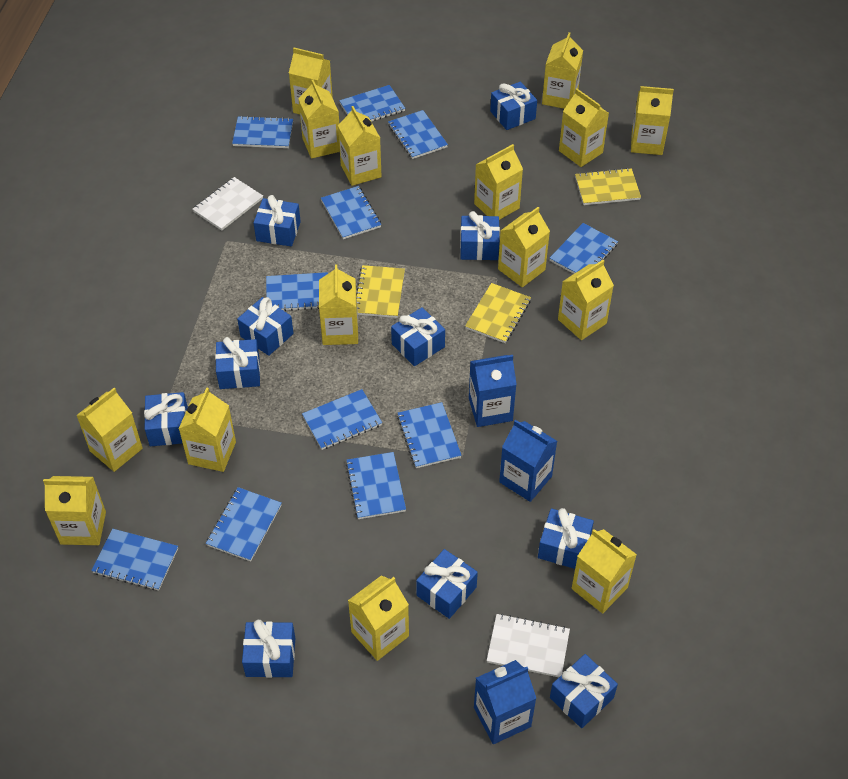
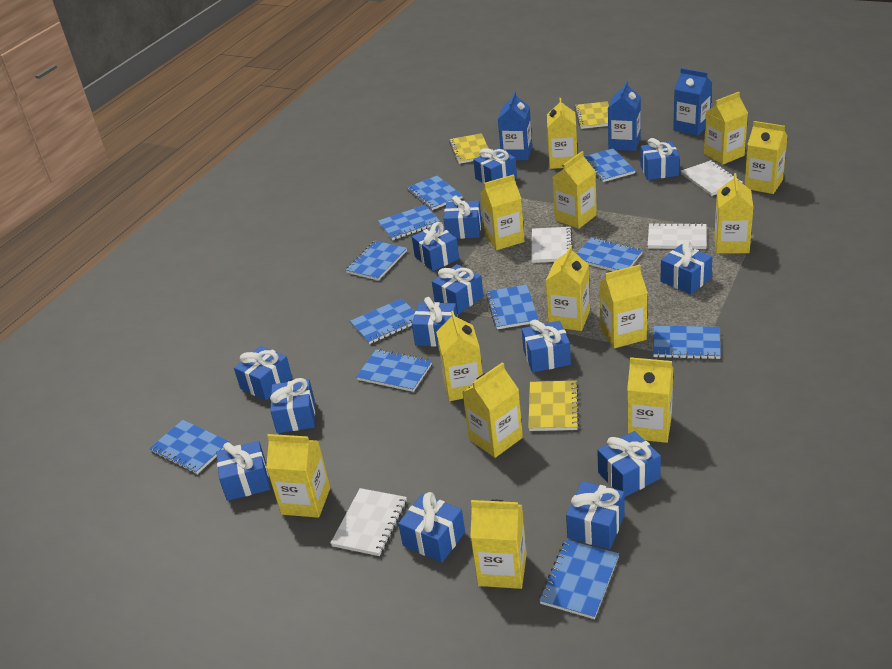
blue gift: 11 -> 14
white notebook: 2 -> 4
yellow carton: 15 -> 13

